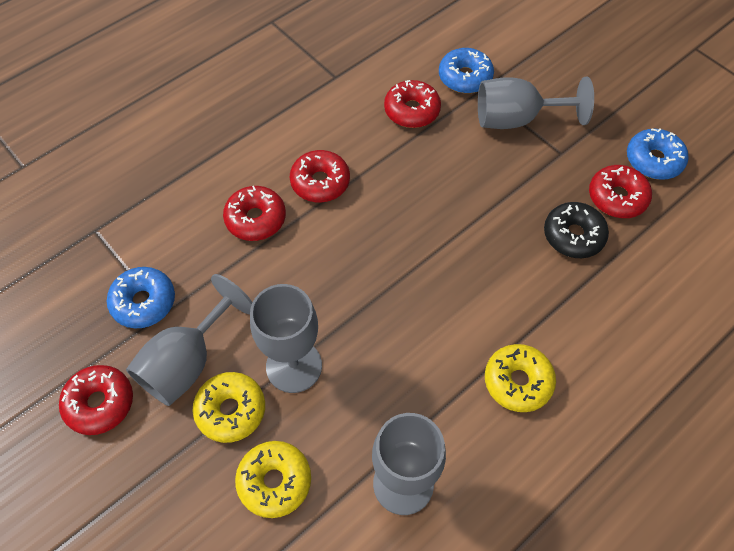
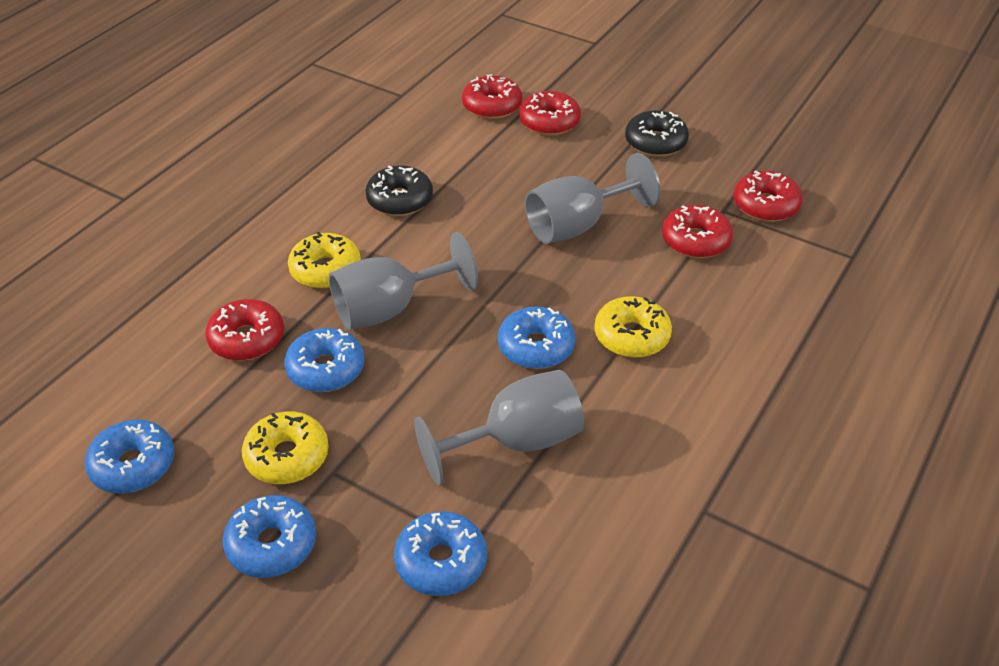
black donut: 1 -> 2
blue donut: 3 -> 5
grey goblet: 4 -> 3

